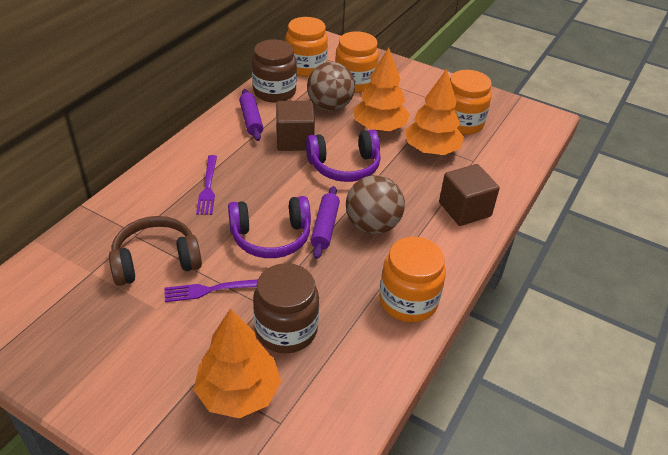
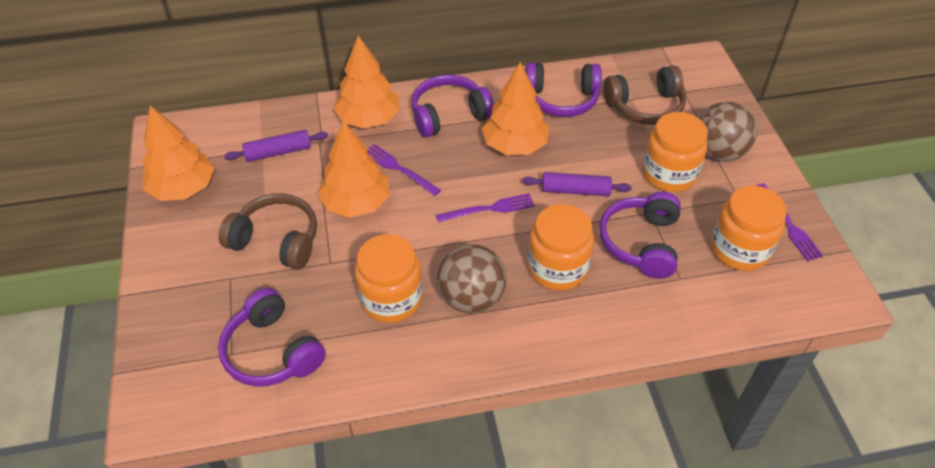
brown cube: 2 -> 0
brown headphones: 1 -> 2
brown jar: 2 -> 0
orange tree: 3 -> 4
purple fork: 2 -> 3
purple headphones: 2 -> 4

